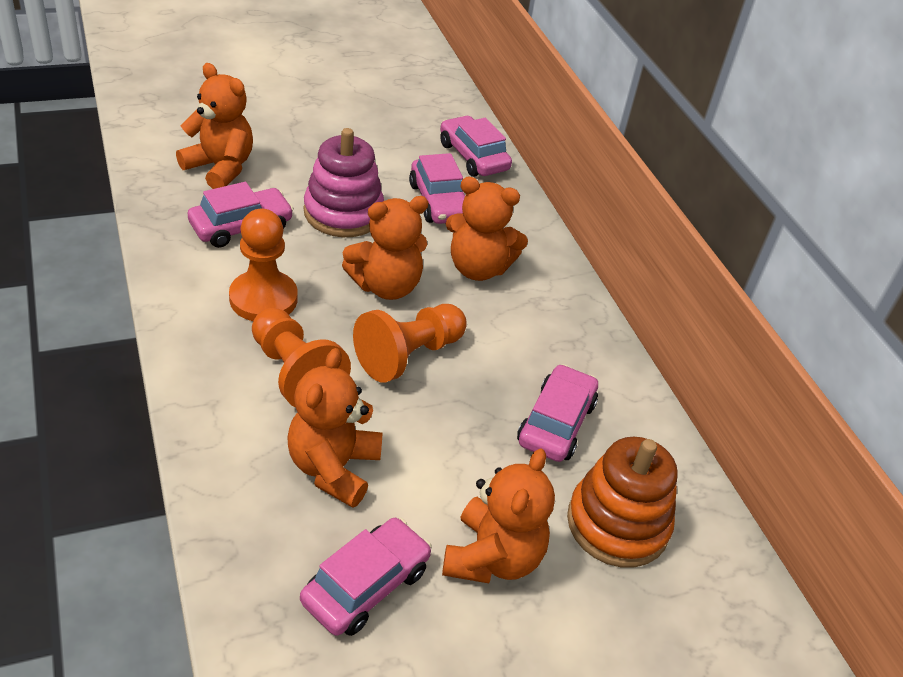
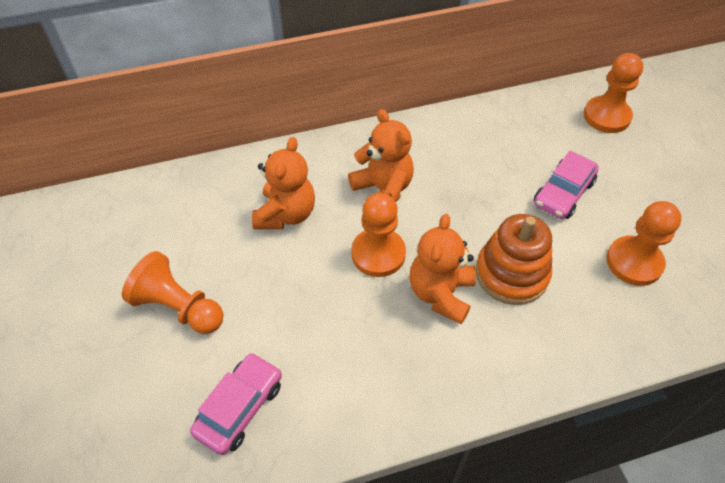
orange pawn: 3 -> 4
orange teddy bear: 5 -> 3
pink car: 5 -> 2
pink stacking toy: 1 -> 0

